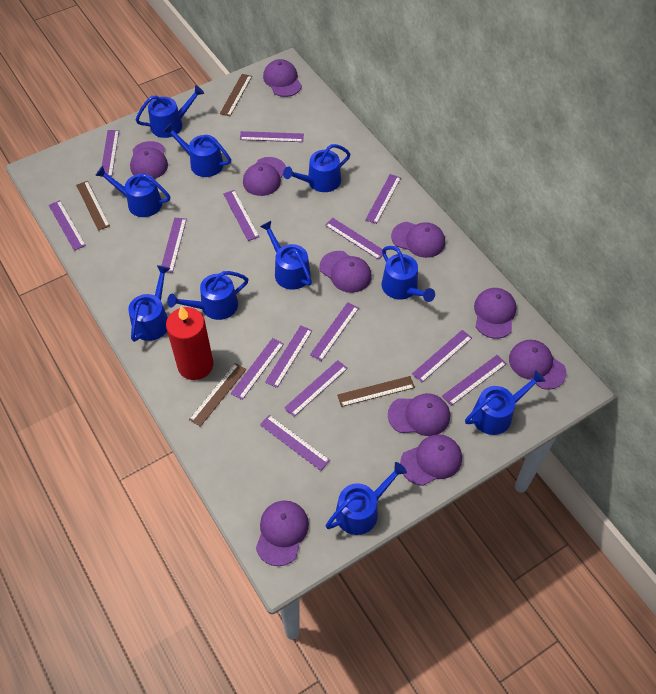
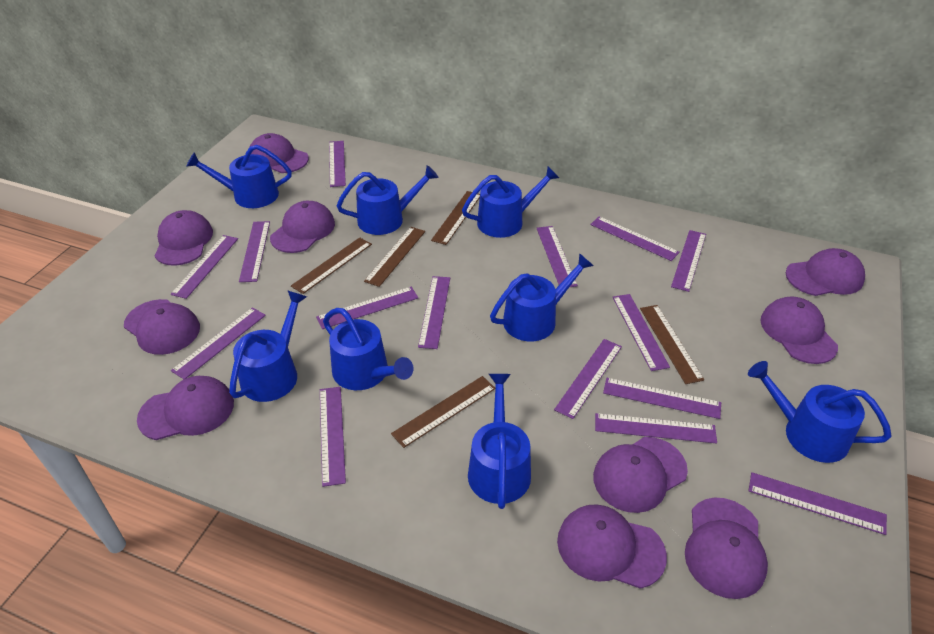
blue watering can: 10 -> 8
brown ruler: 4 -> 5
purple ruler: 14 -> 15
red candle: 1 -> 0

